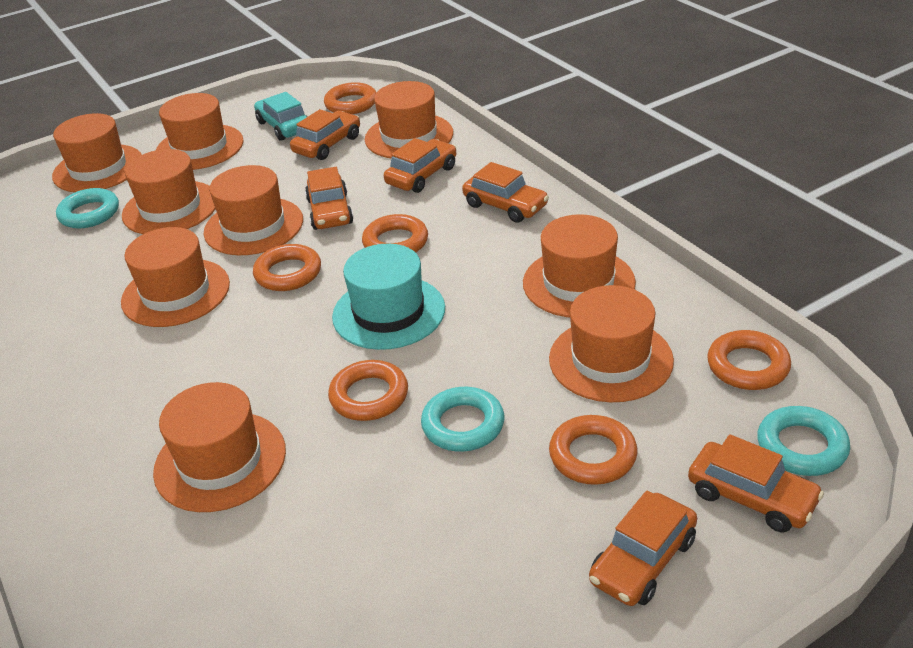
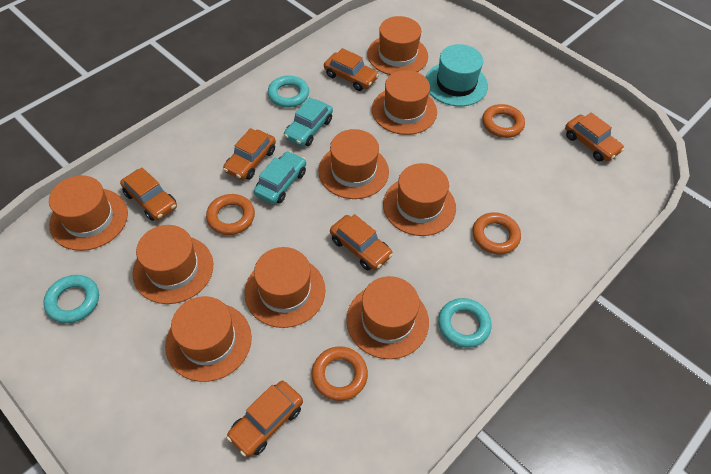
orange ring: 6 -> 4
turquoise car: 1 -> 2

